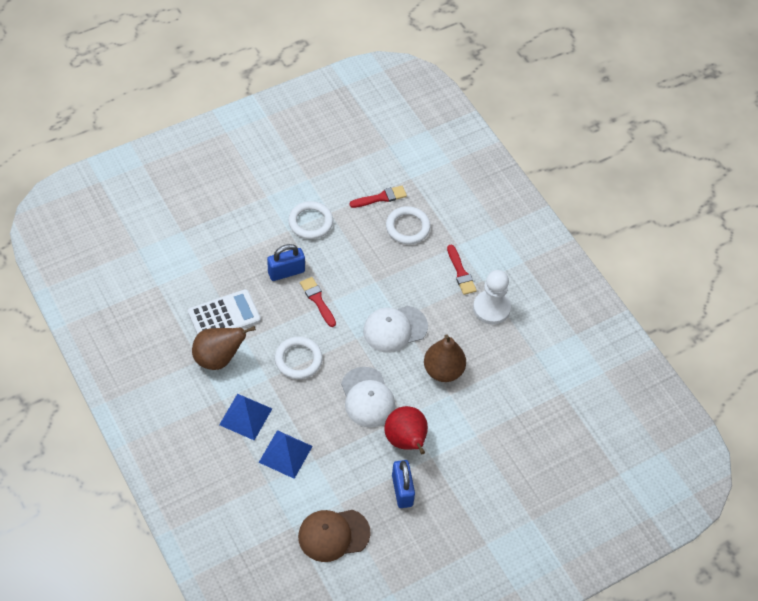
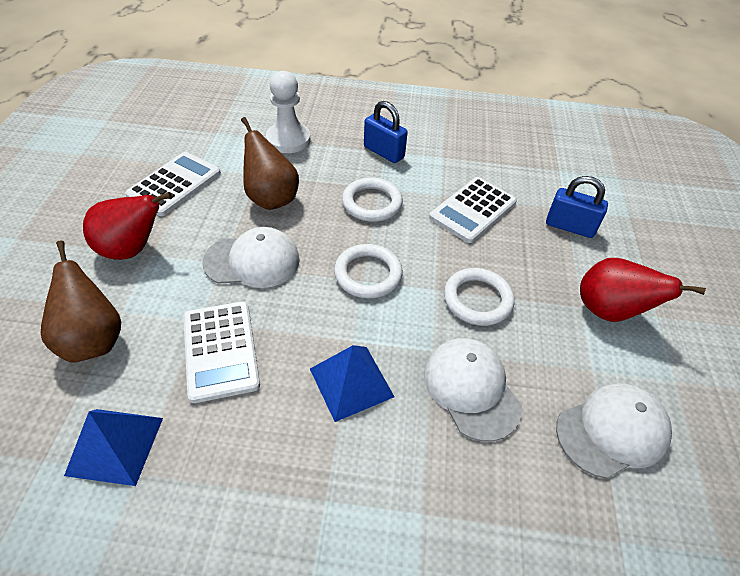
brown cap: 1 -> 0
red brush: 3 -> 0
red pear: 1 -> 2
white calculator: 1 -> 3
white cap: 2 -> 3

